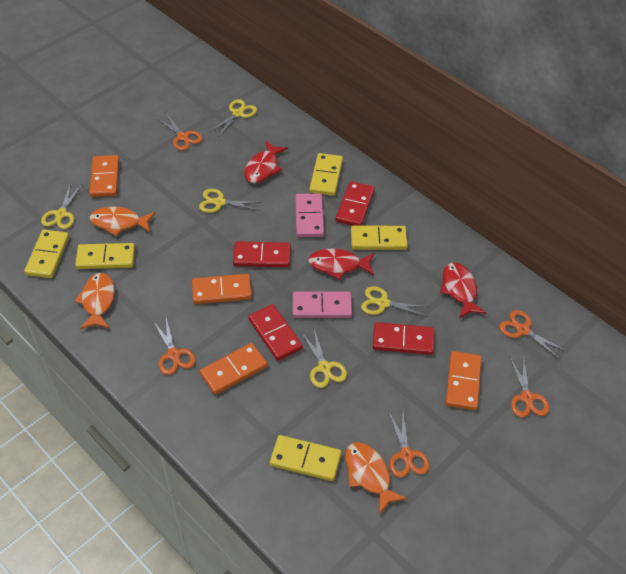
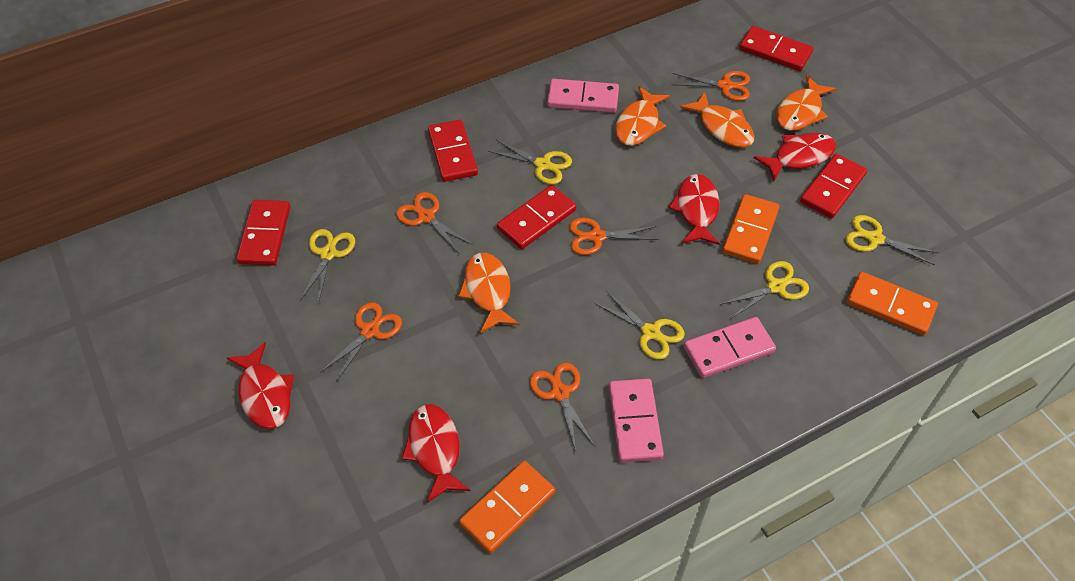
orange domino: 4 -> 3
orange fish: 3 -> 4
pink domino: 2 -> 3
red domino: 4 -> 5
red fish: 3 -> 4
yellow domino: 5 -> 0

